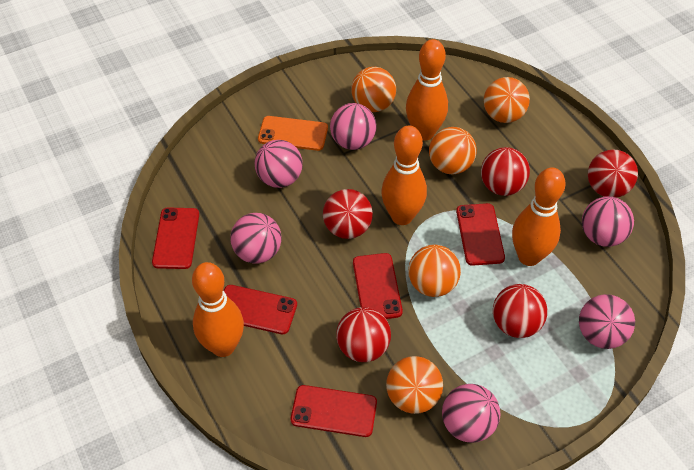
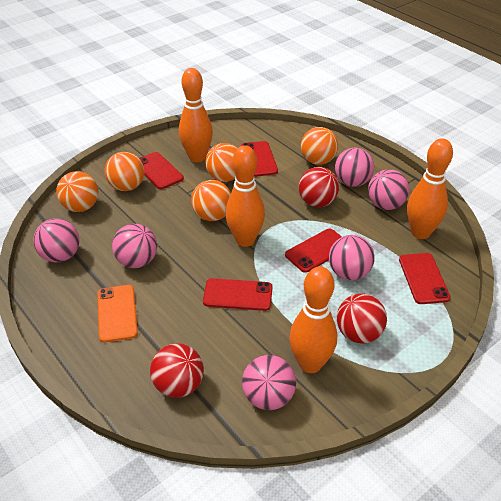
red ball: 5 -> 3

